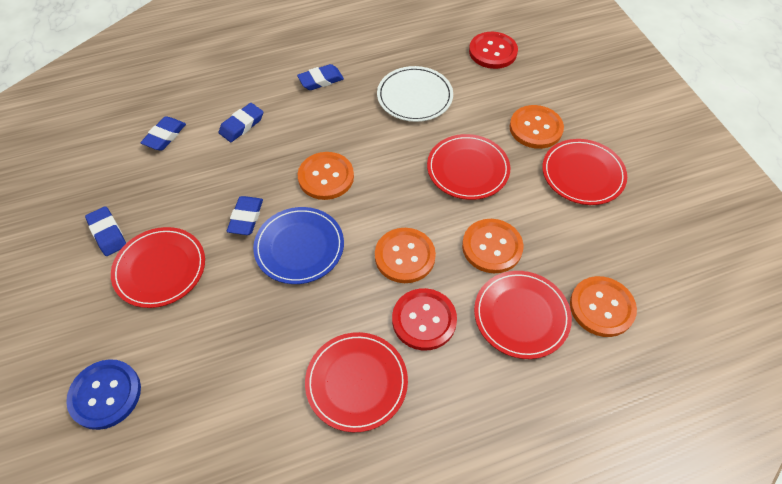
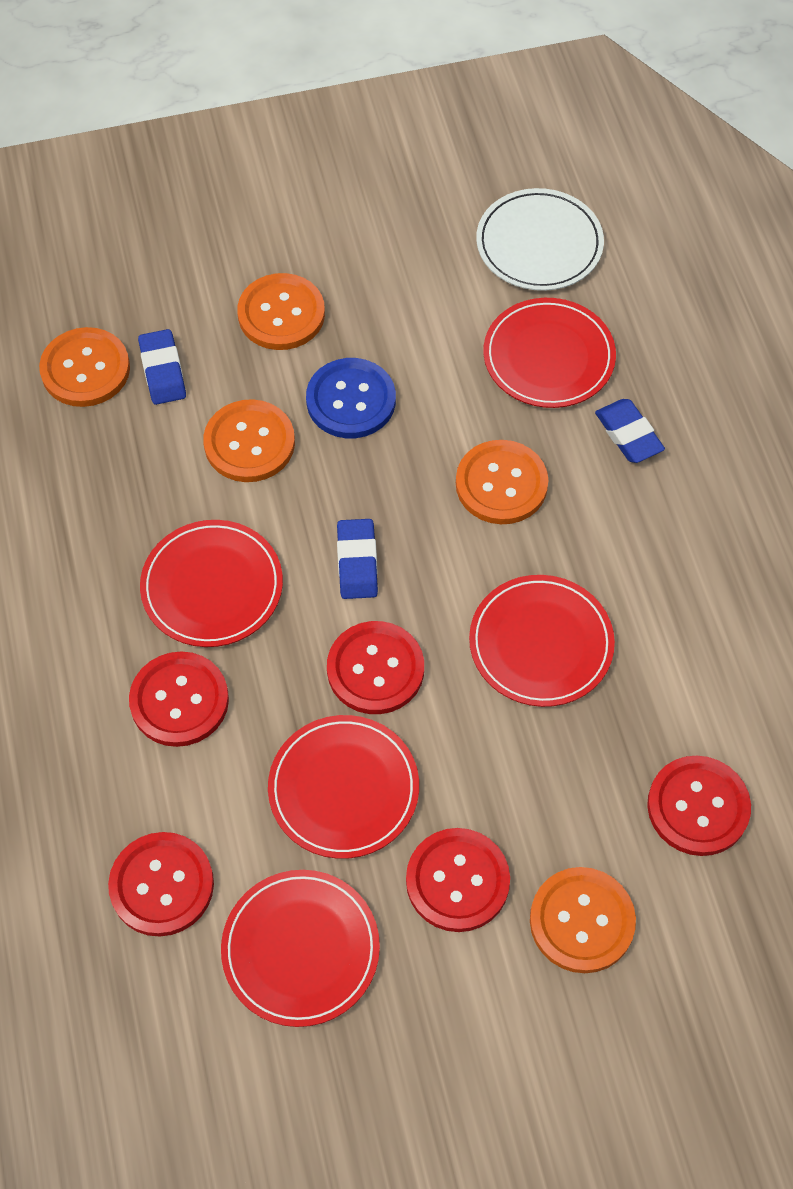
blue eraser: 5 -> 3
blue plate: 1 -> 0
red button: 2 -> 5

